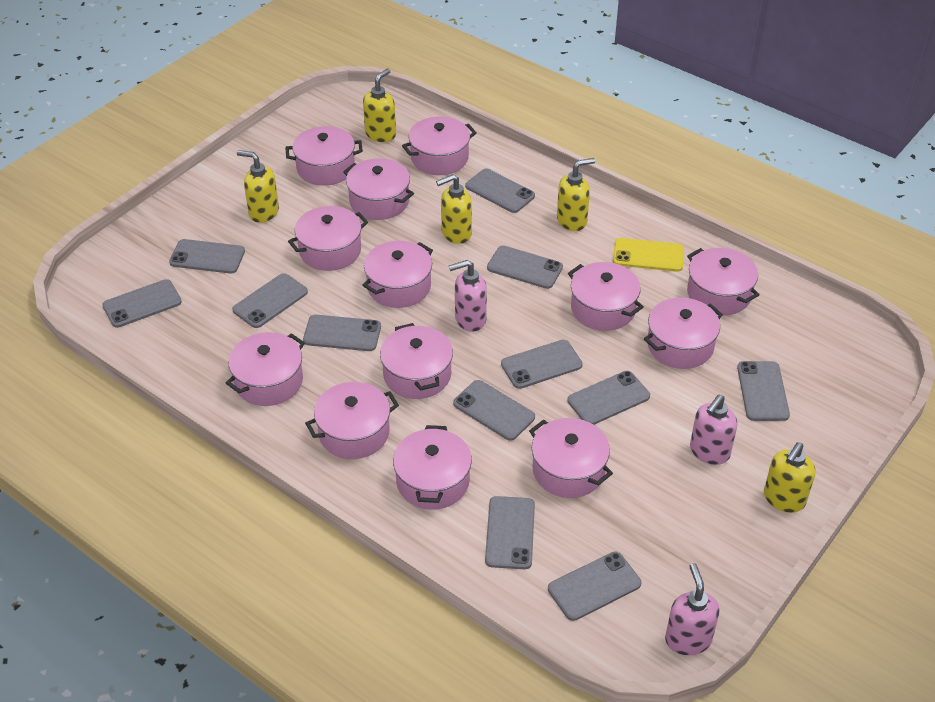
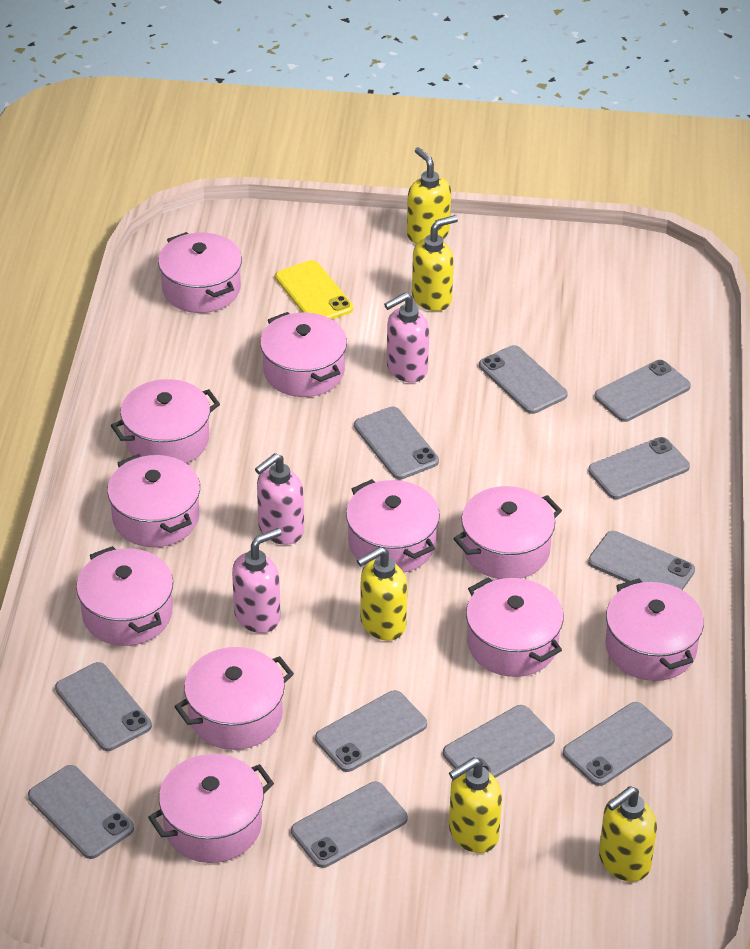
grey phone: 12 -> 11
pink pot: 13 -> 11

